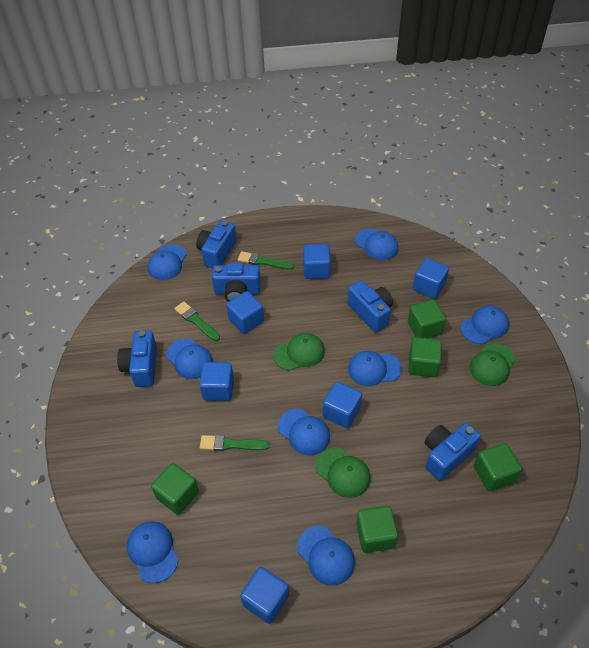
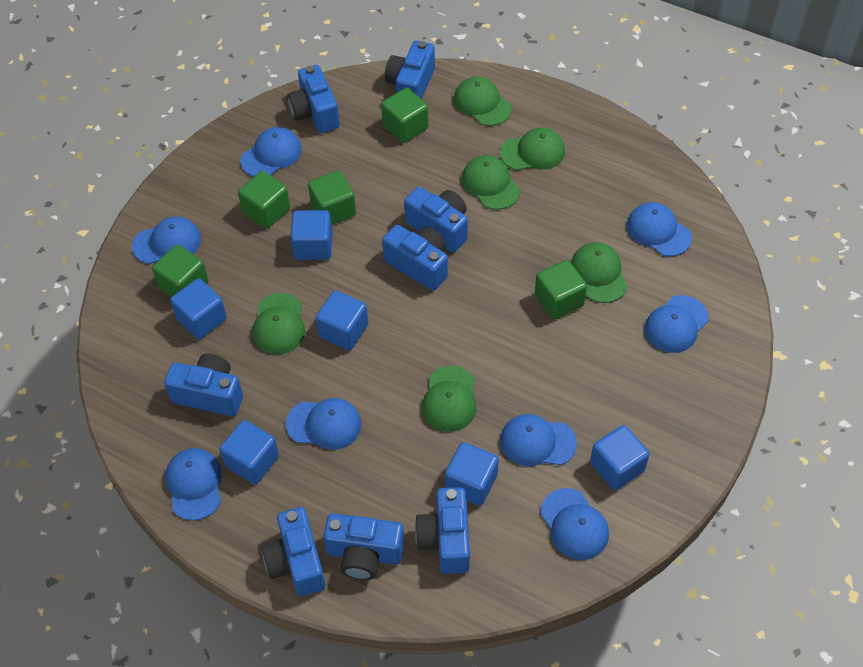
blue camera: 5 -> 8
green brush: 3 -> 0
green cap: 3 -> 6

